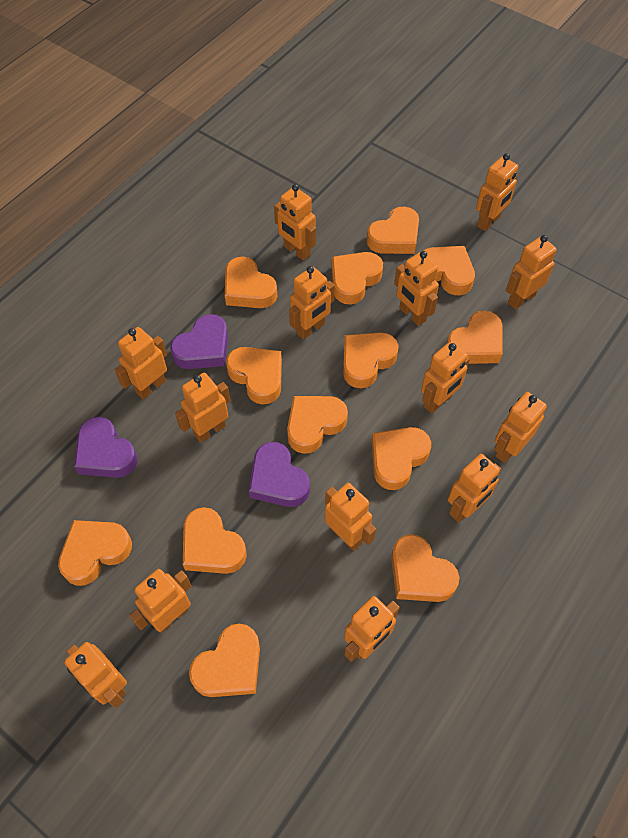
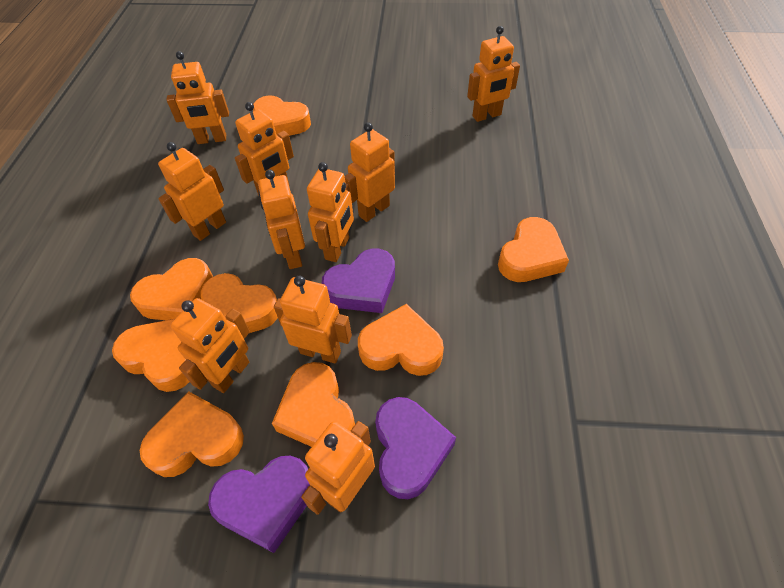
orange heart: 13 -> 8
orange robot: 14 -> 10

